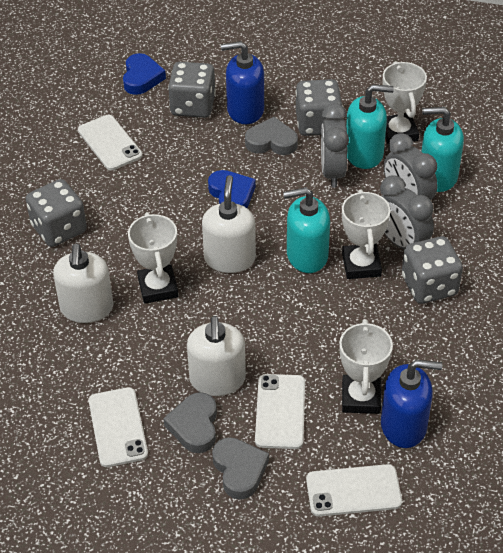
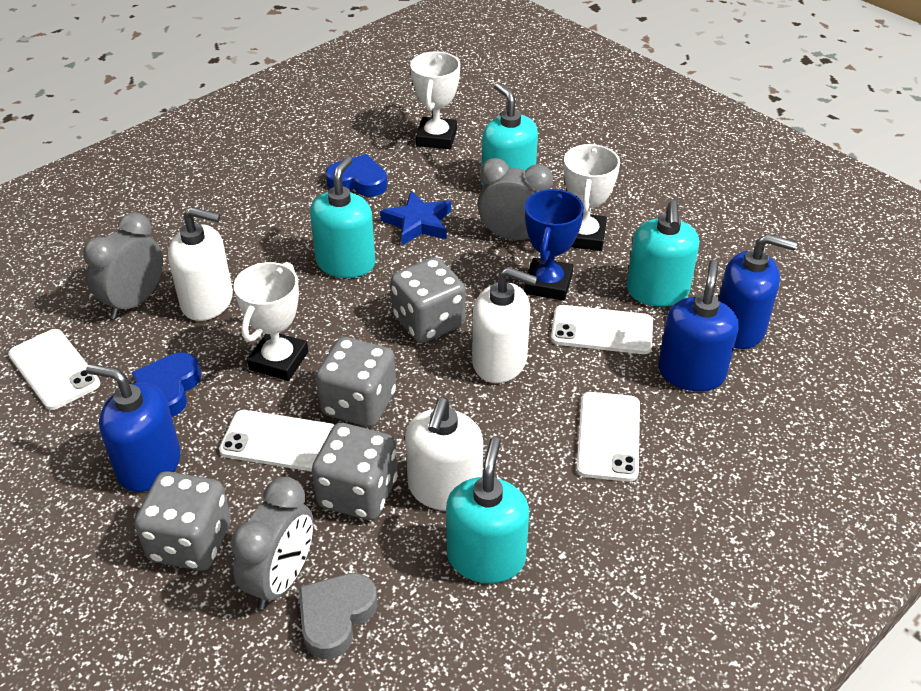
blue soap dispenser: 2 -> 3
blue star: 0 -> 1
blue trophy: 0 -> 1
grey heart: 3 -> 1
turquoise soap dispenser: 3 -> 4
white trophy: 4 -> 3

